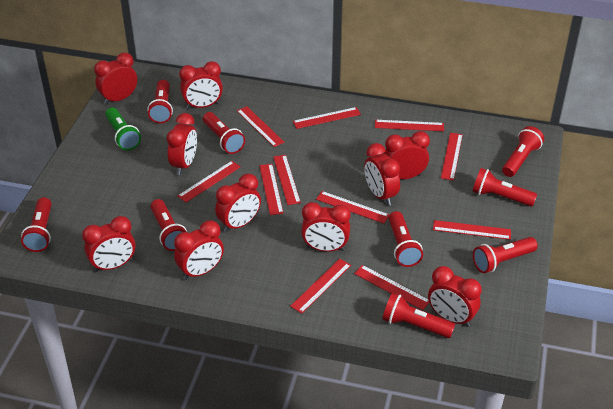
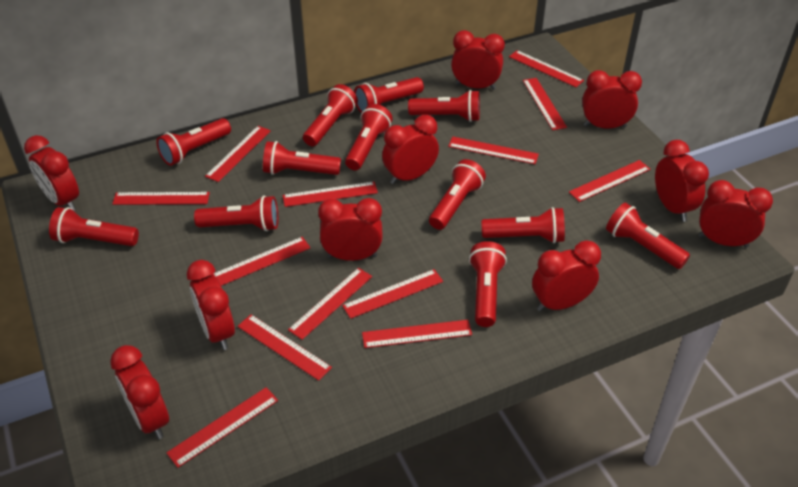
green flashlight: 1 -> 0
red flashlight: 9 -> 12
red ruler: 11 -> 13

